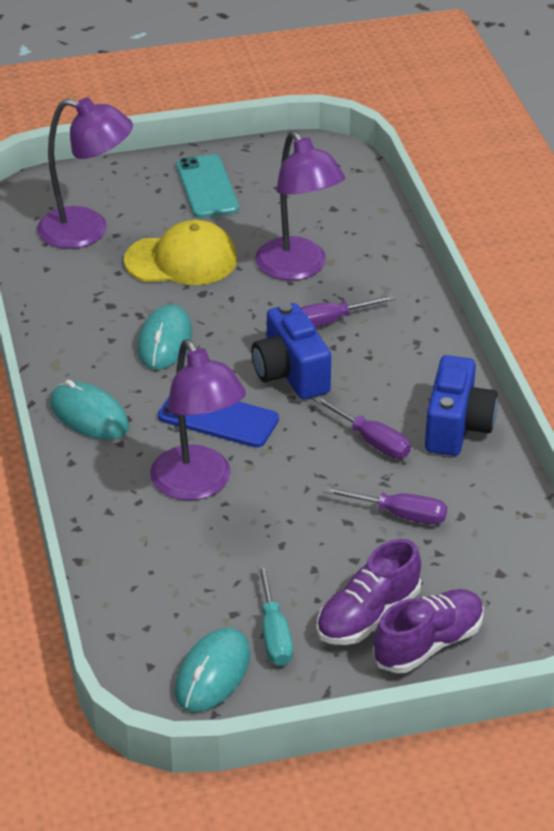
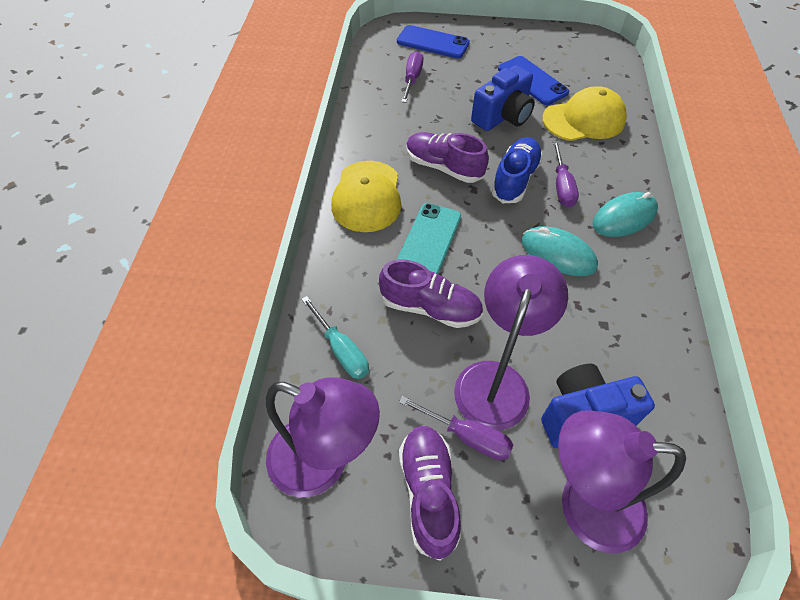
blue phone: 1 -> 2
blue shoe: 0 -> 1
purple shoe: 2 -> 3
turquoise mouse: 3 -> 2
yellow cap: 1 -> 2

